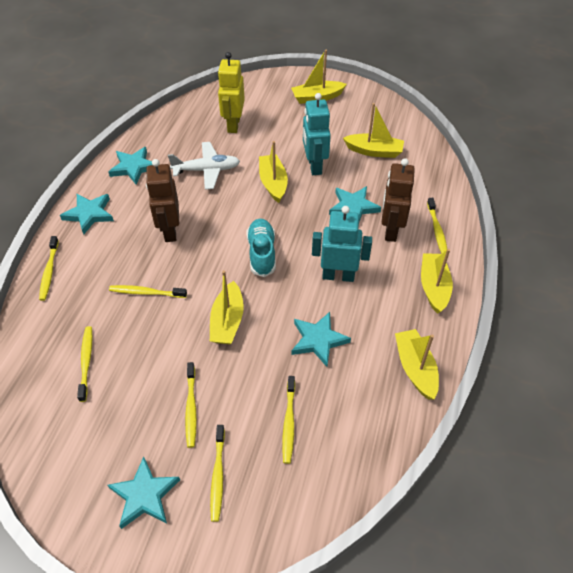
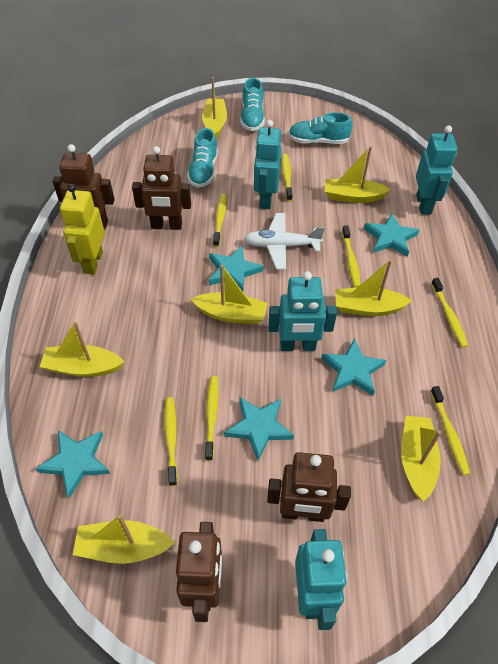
brown robot: 2 -> 4
turquoise robot: 2 -> 4
turquoise shoe: 1 -> 3
yellow boat: 6 -> 7

